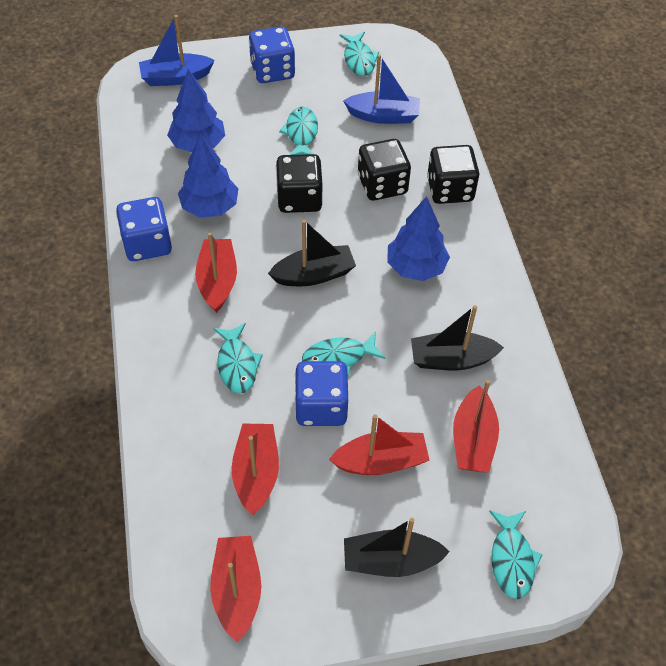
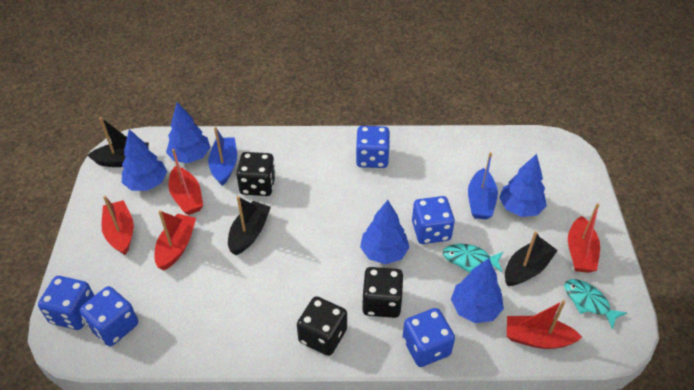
blue dice: 3 -> 5
blue tree: 3 -> 5
turquoise fish: 5 -> 2

